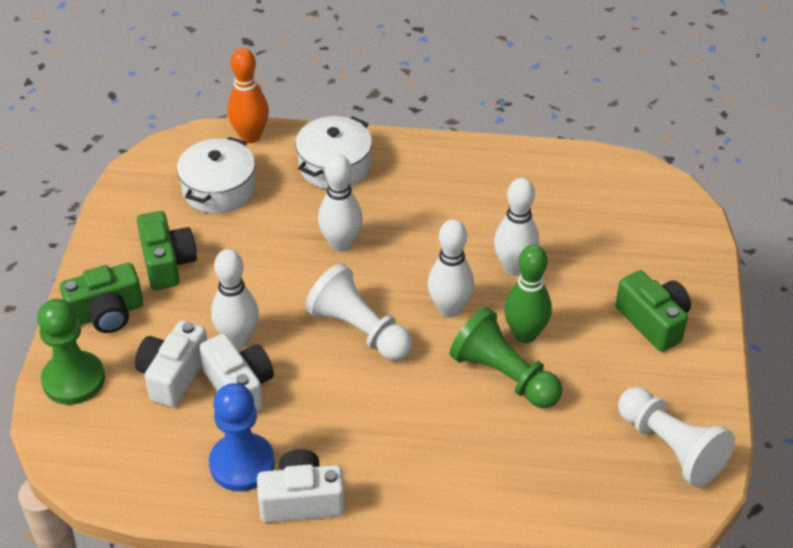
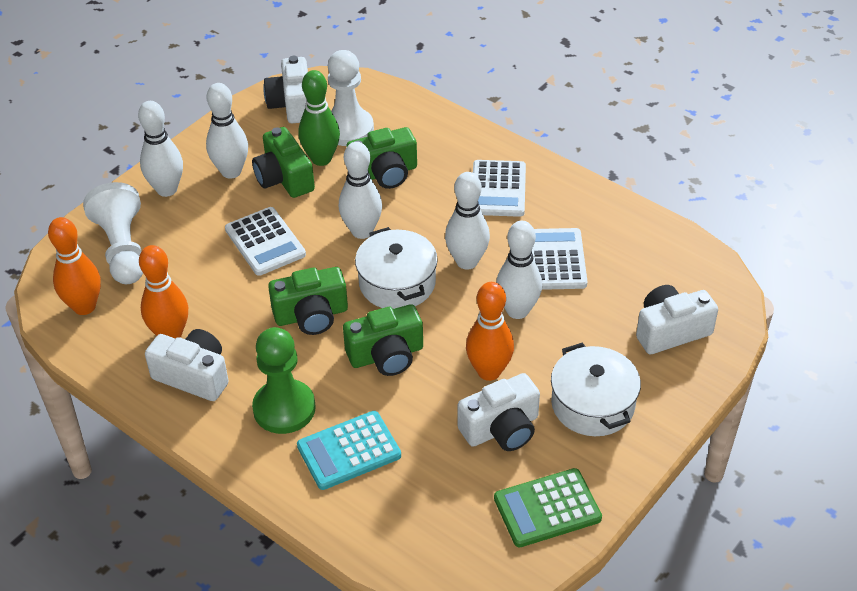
blue pawn: 1 -> 0
green calculator: 0 -> 1
green camera: 3 -> 4
green pawn: 2 -> 1
orange bowling pin: 1 -> 3
turquoise calculator: 0 -> 1
white bowling pin: 4 -> 5
white calculator: 0 -> 3
white camera: 3 -> 4

